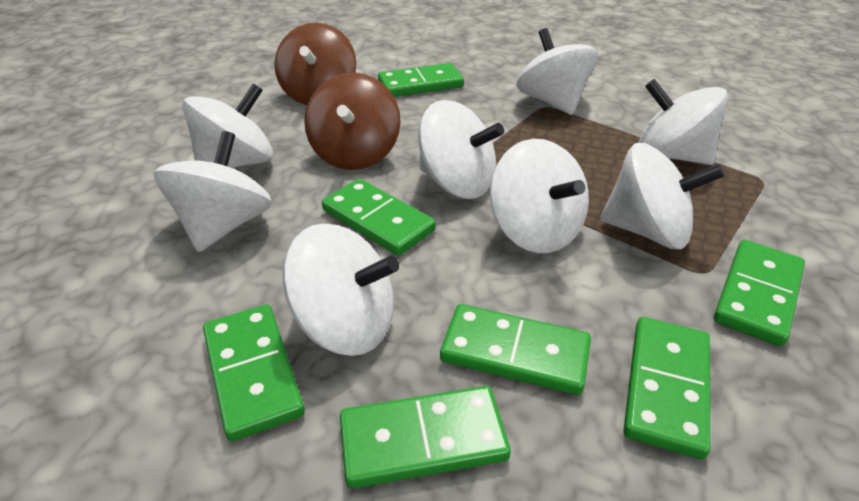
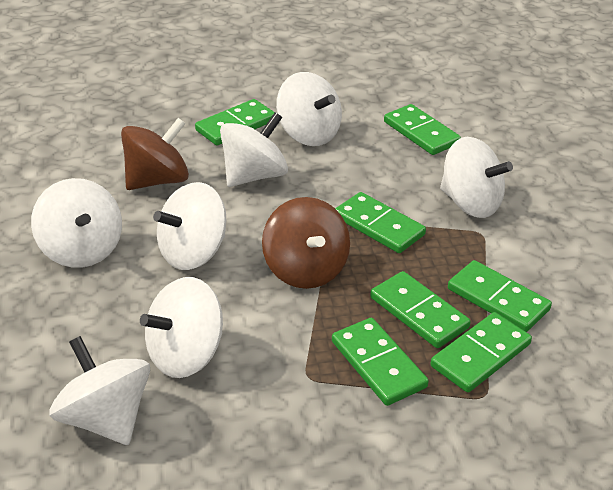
white spinning top: 8 -> 7

